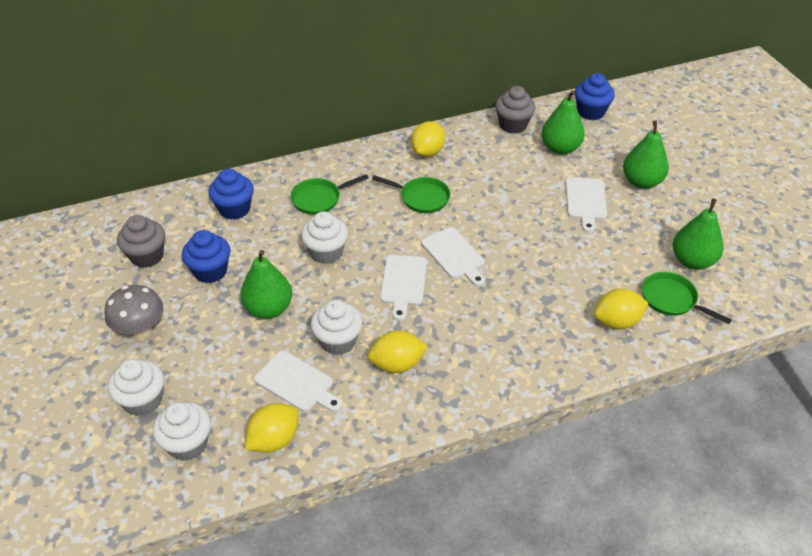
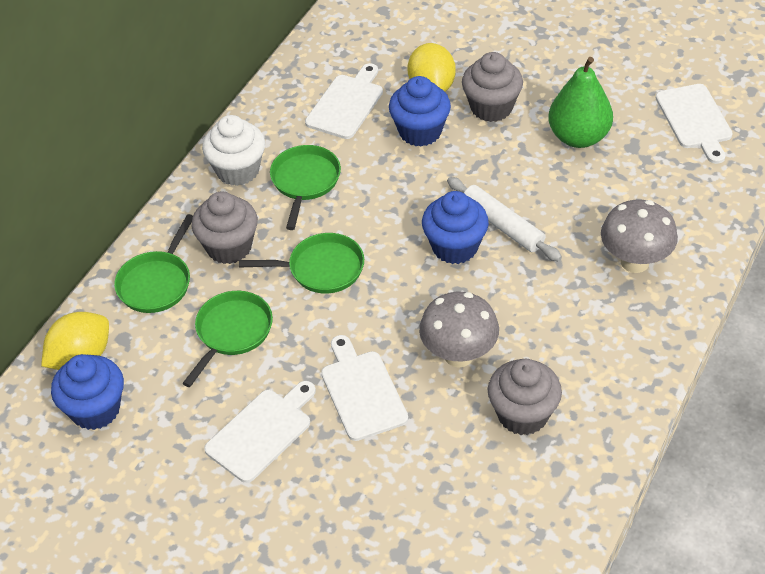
green pan: 3 -> 4
green pear: 4 -> 1
grey cupcake: 2 -> 3
grey mushroom: 1 -> 2
white cupcake: 4 -> 1
white rolling pin: 0 -> 1
yellow lemon: 4 -> 2

